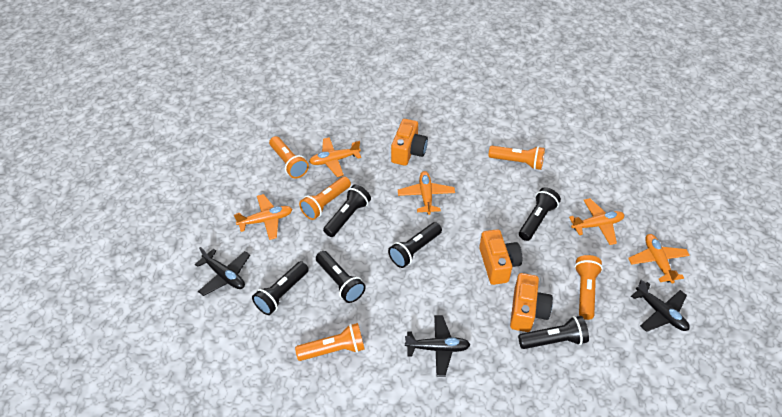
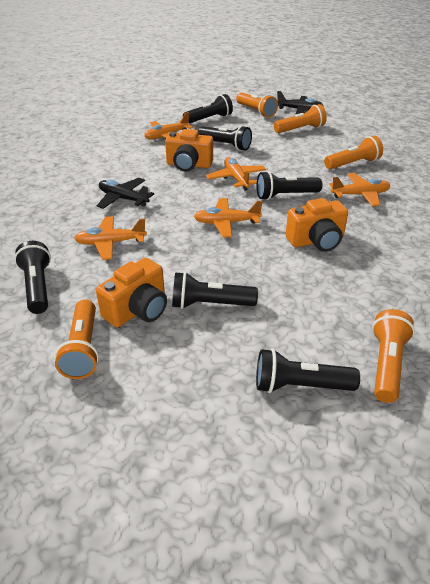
black plane: 3 -> 2

